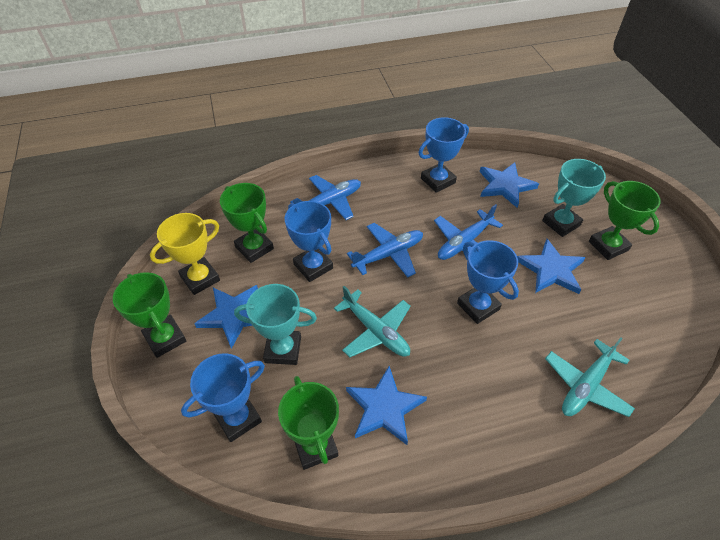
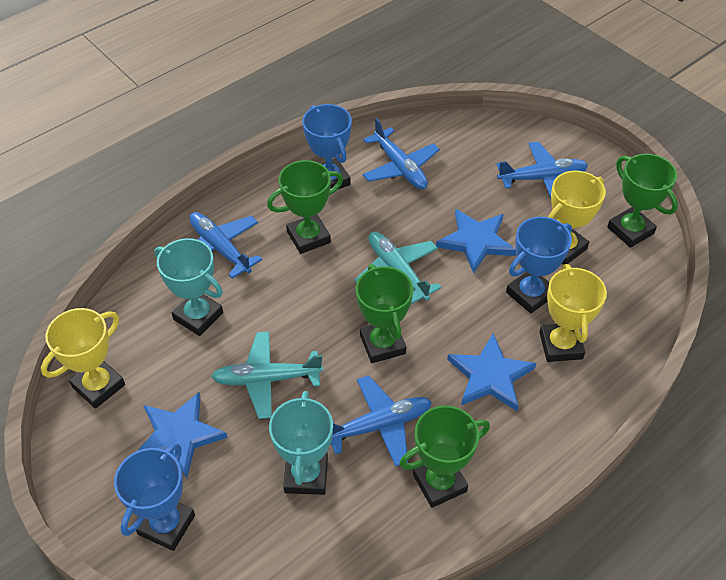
blue plane: 3 -> 4
blue star: 4 -> 3
blue trophy: 4 -> 3
yellow trophy: 1 -> 3

